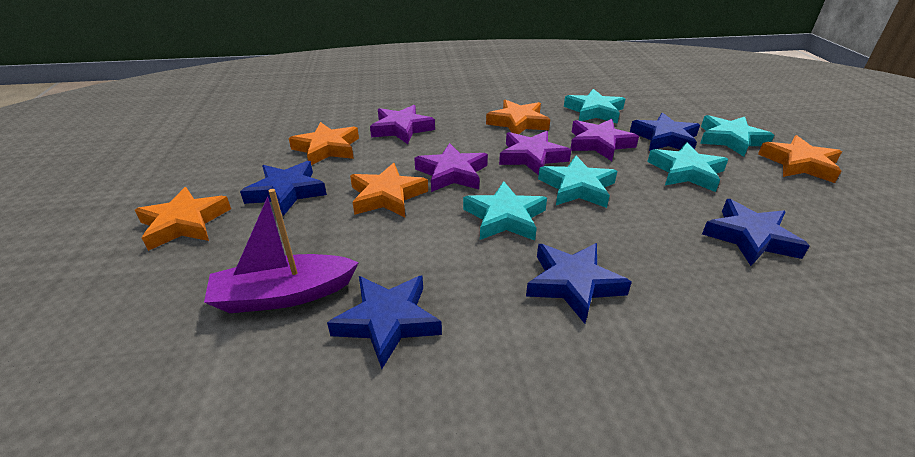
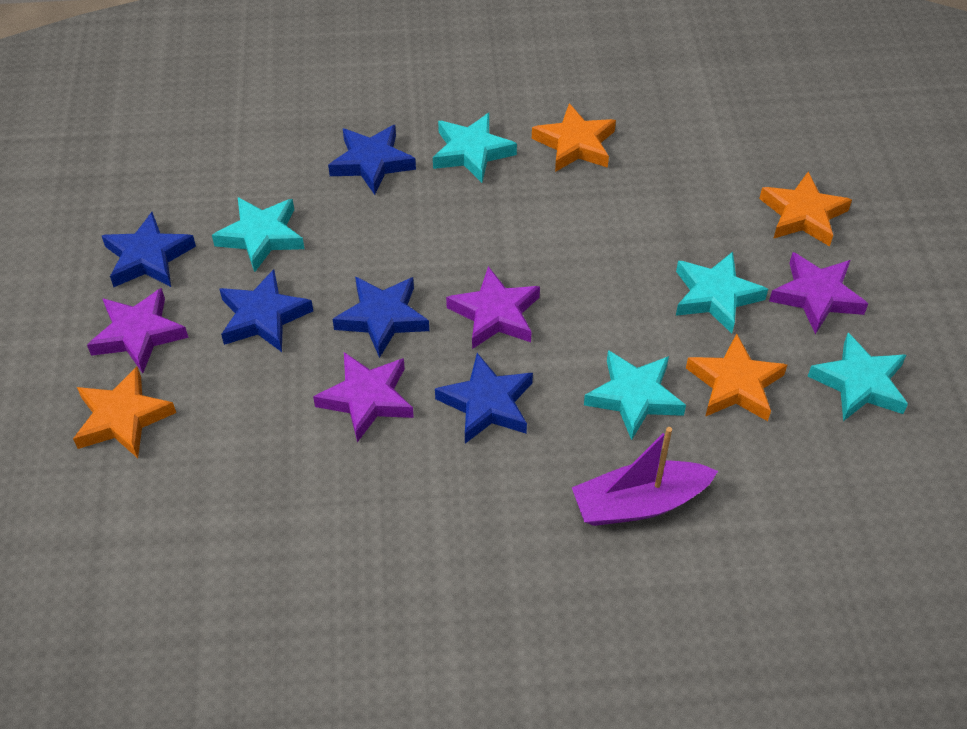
orange star: 5 -> 4

